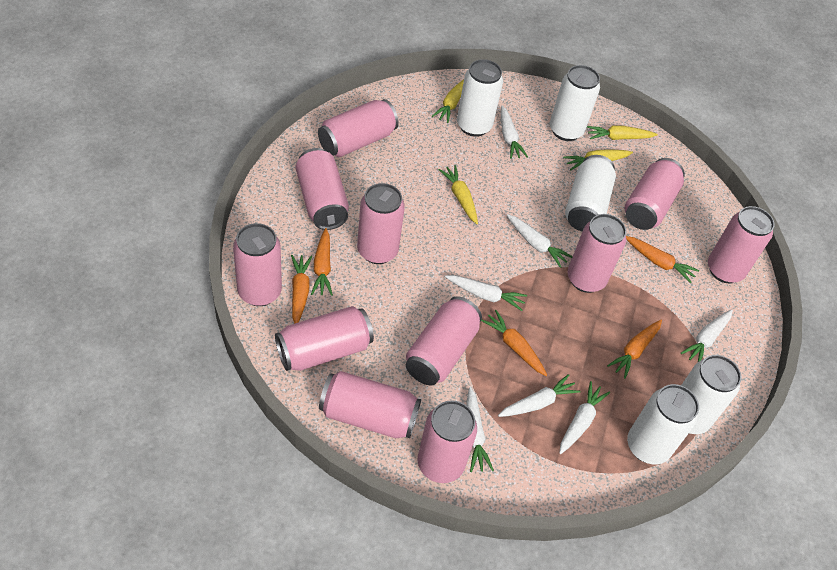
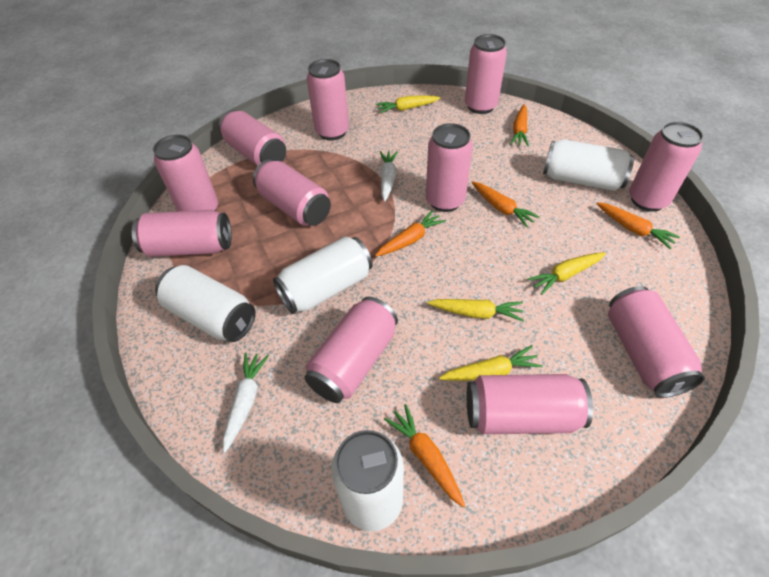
white can: 5 -> 4
white carrot: 7 -> 2

